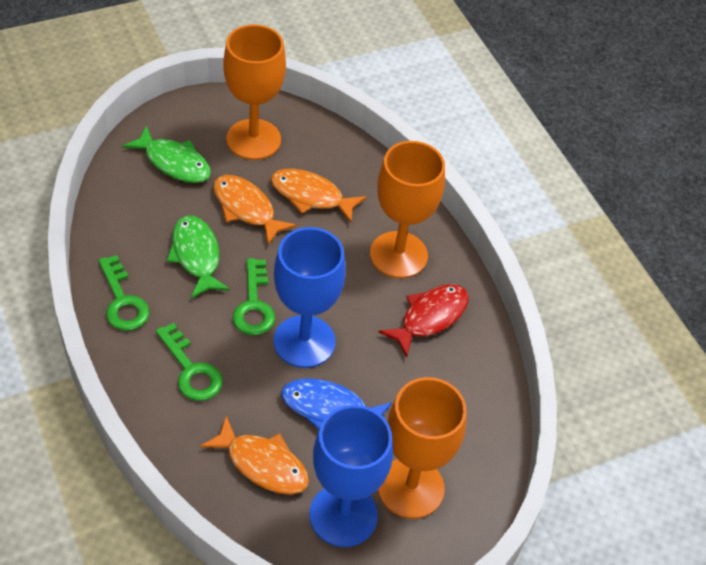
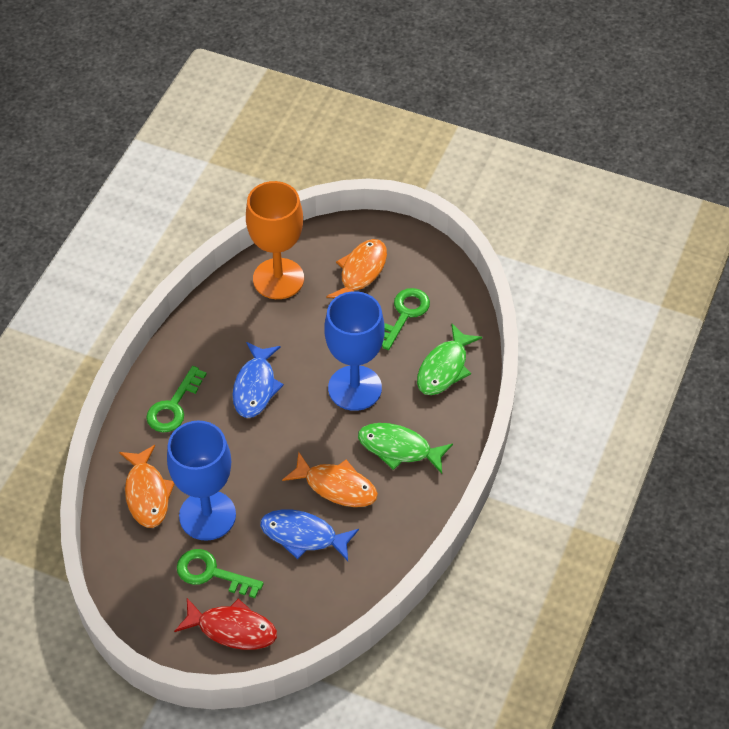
blue fish: 1 -> 2
orange goblet: 3 -> 1

